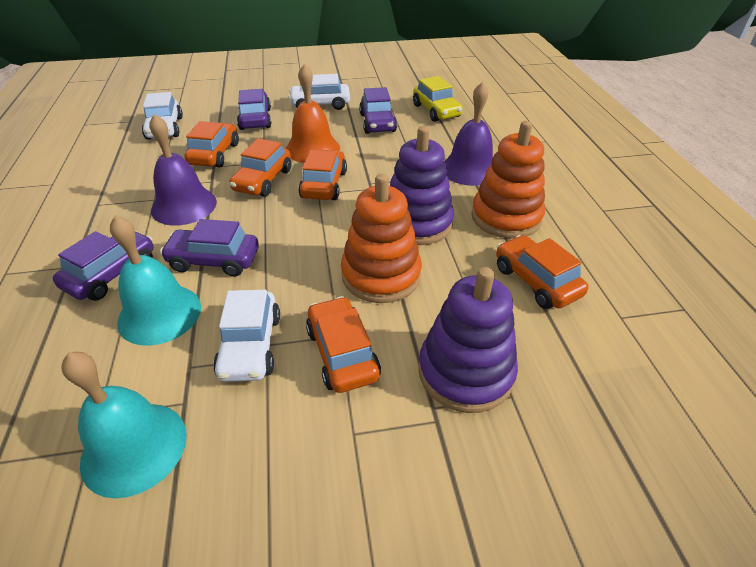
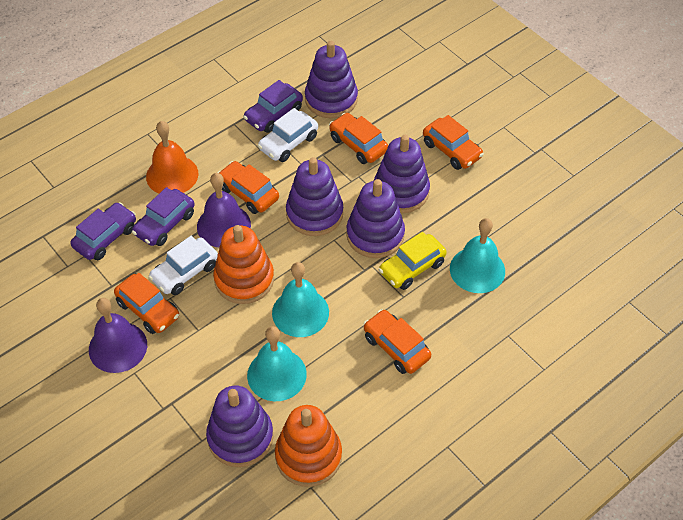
purple car: 4 -> 3
purple stacking toy: 2 -> 5
turquoise bell: 2 -> 3
white car: 3 -> 2

